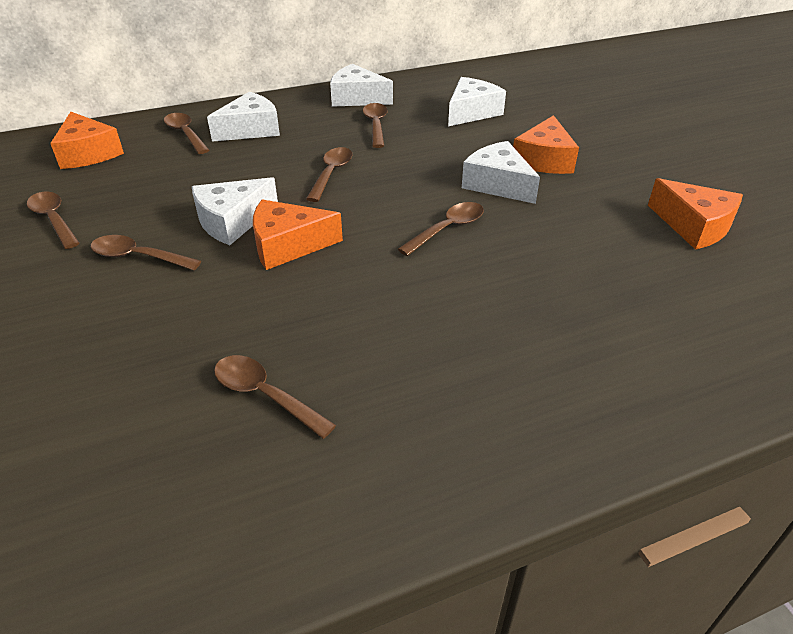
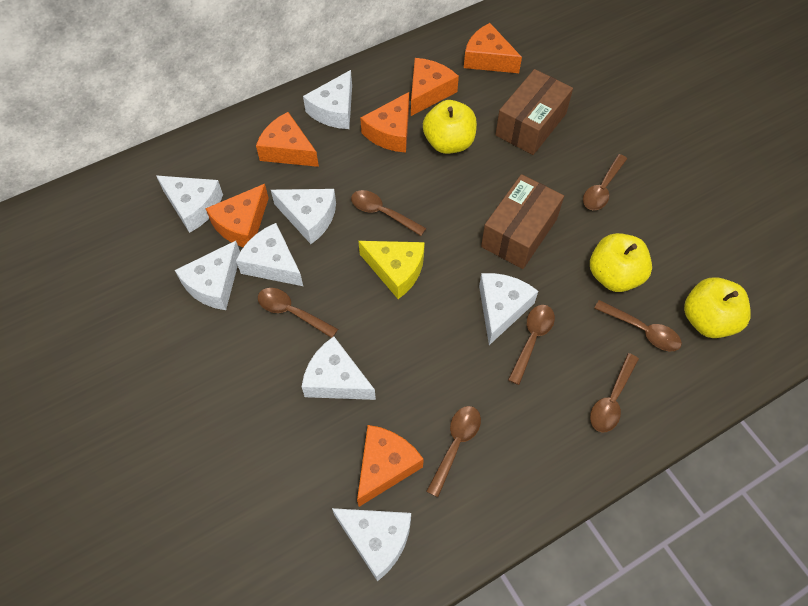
brown box: 0 -> 2
orange cheese: 4 -> 6
white cheese: 5 -> 8
yellow apple: 0 -> 3
yellow cheese: 0 -> 1

